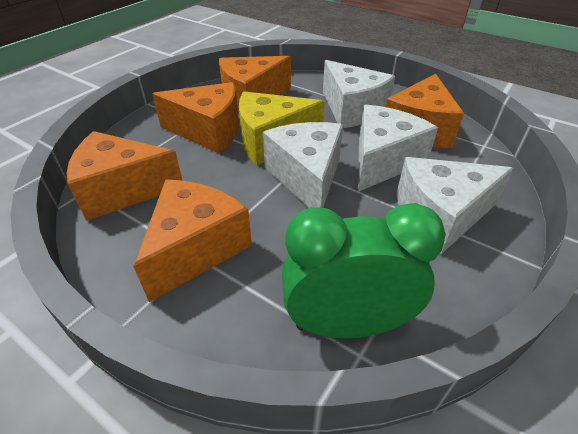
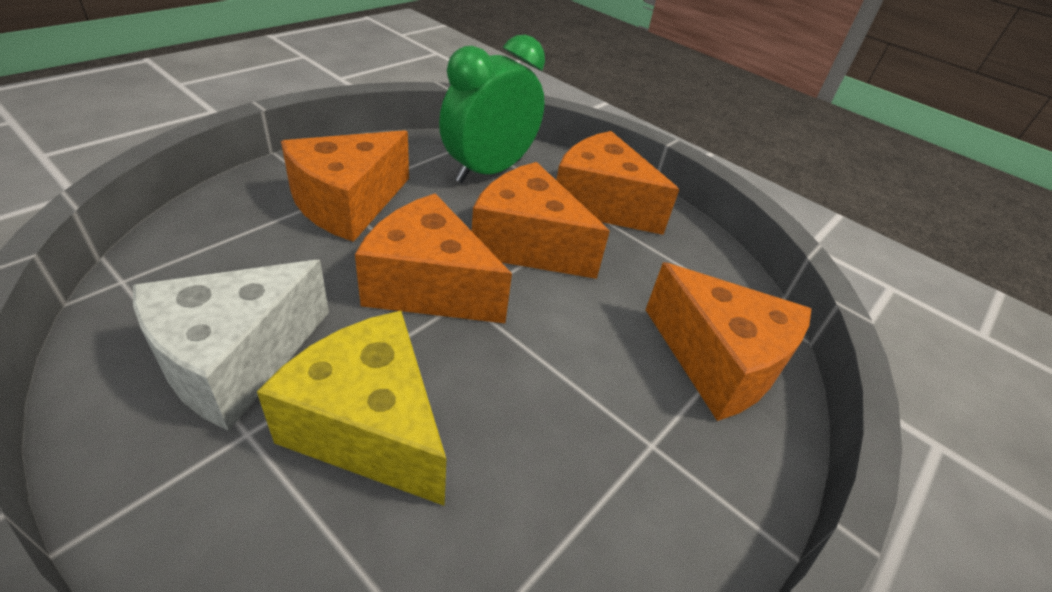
white cheese: 4 -> 1

